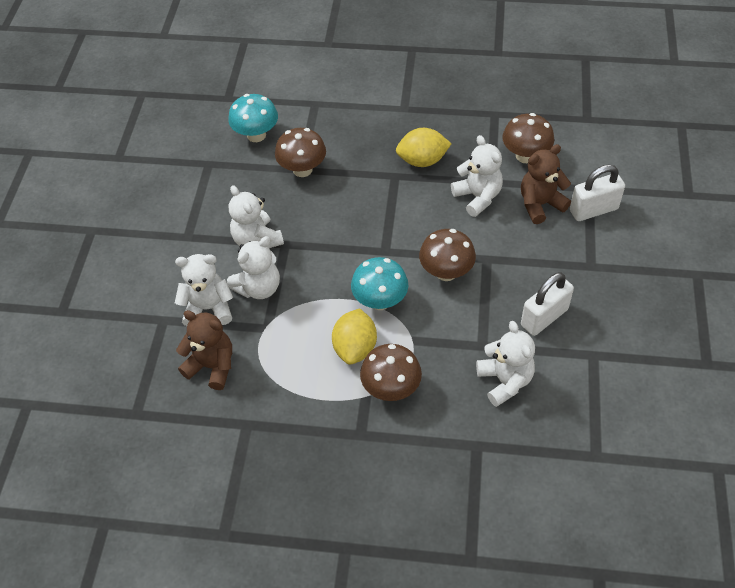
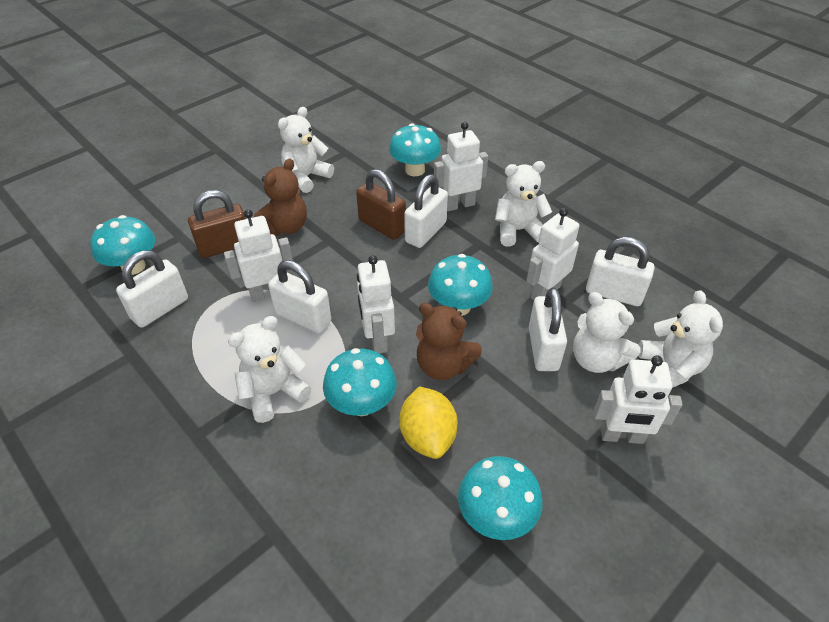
brown mushroom: 4 -> 0
brown padlock: 0 -> 2
turquoise mushroom: 2 -> 5
white padlock: 2 -> 5
white robot: 0 -> 5
yellow lemon: 2 -> 1

